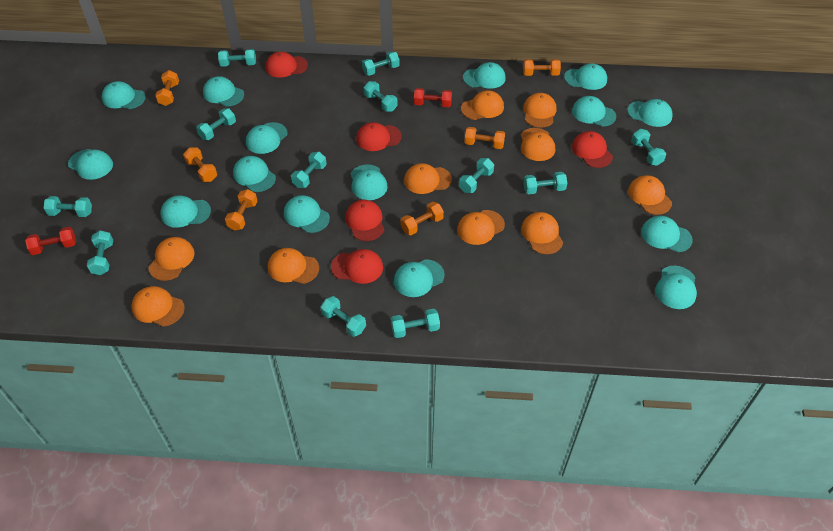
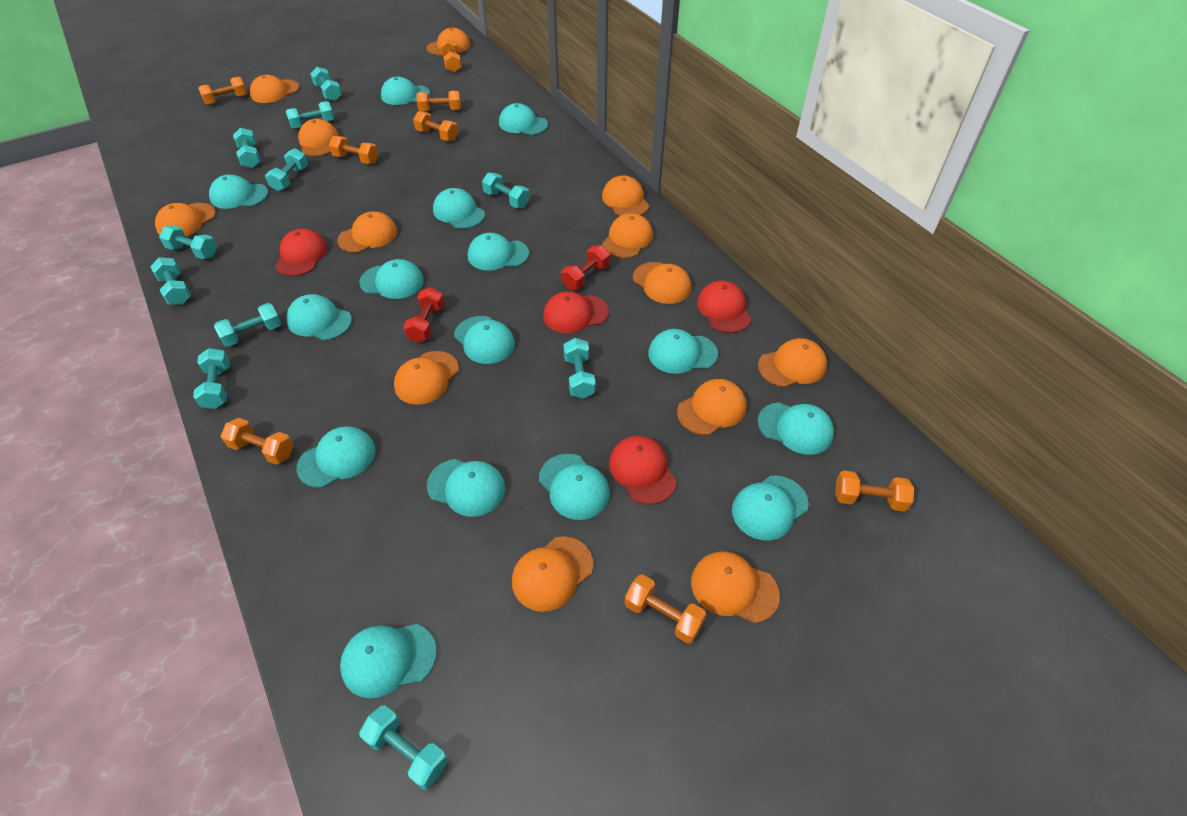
orange cap: 10 -> 13
orange dumbbell: 6 -> 8
red cap: 5 -> 4
turquoise dumbbell: 12 -> 11

